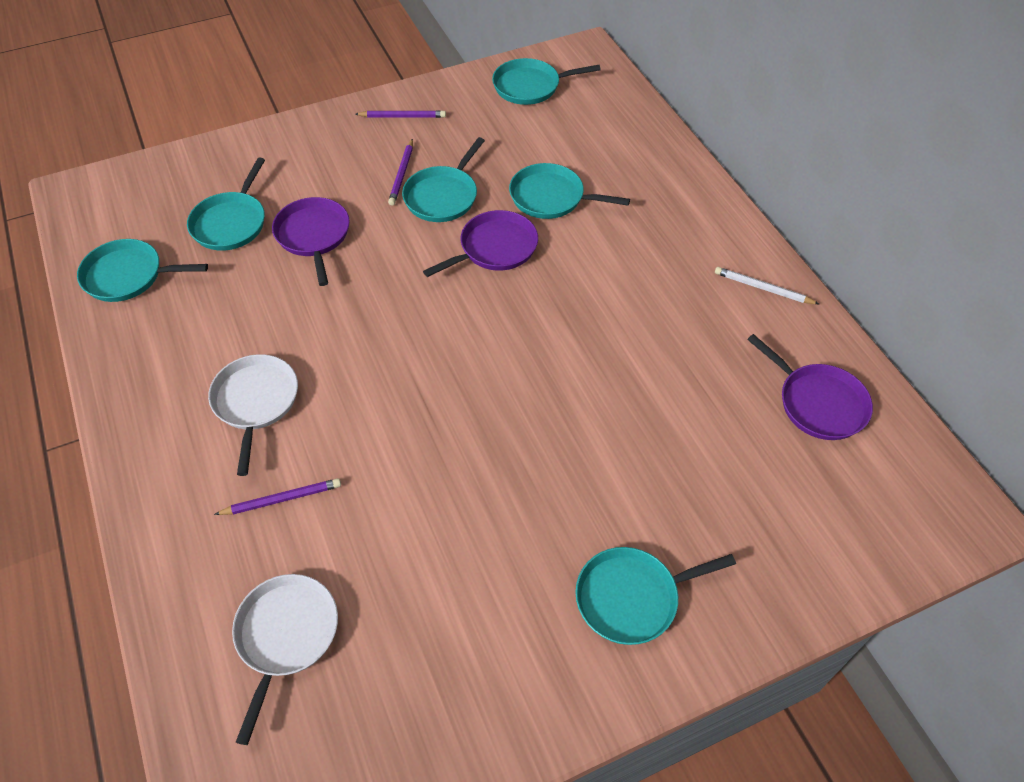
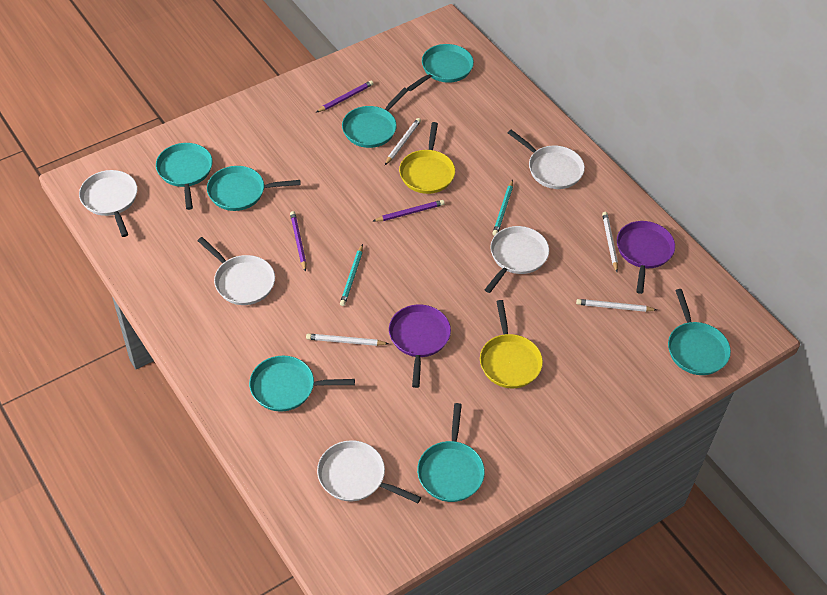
purple pan: 3 -> 2
turquoise pan: 6 -> 7
turquoise pencil: 0 -> 2
white pan: 2 -> 5
white pencil: 1 -> 4
yellow pan: 0 -> 2

